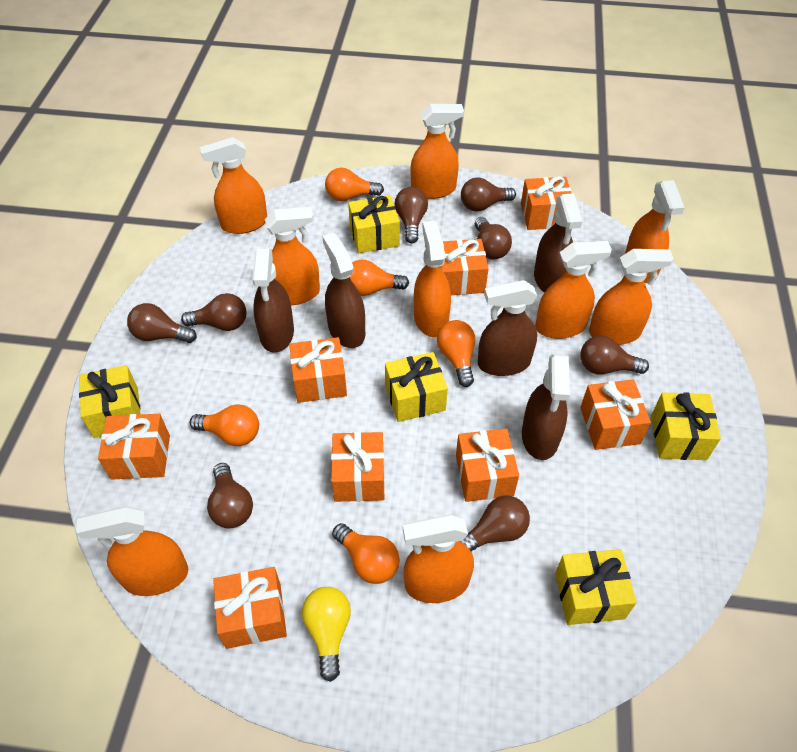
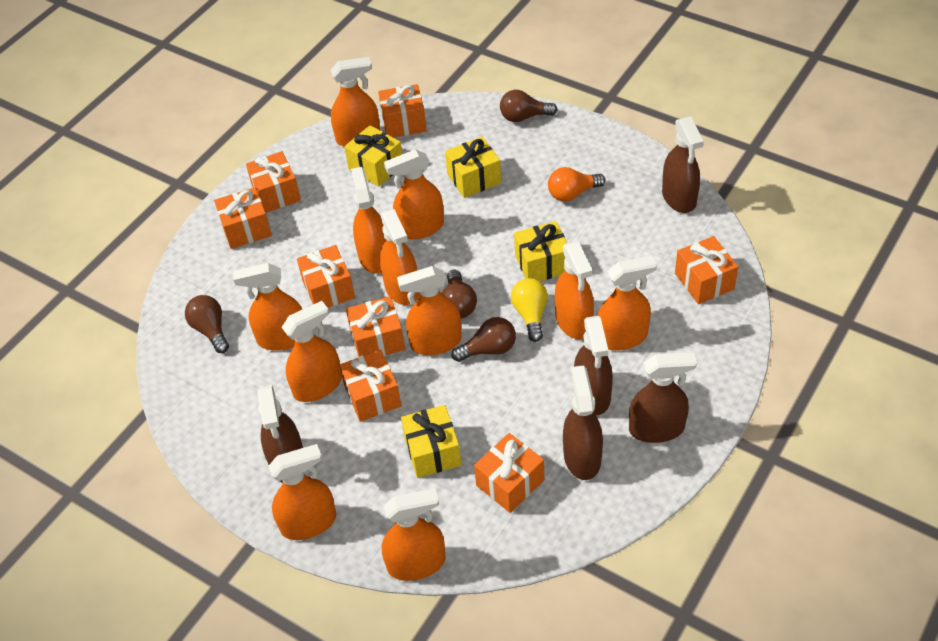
brown light bulb: 8 -> 4
orange light bulb: 5 -> 1
orange spray bottle: 9 -> 11
yellow gift: 5 -> 4

